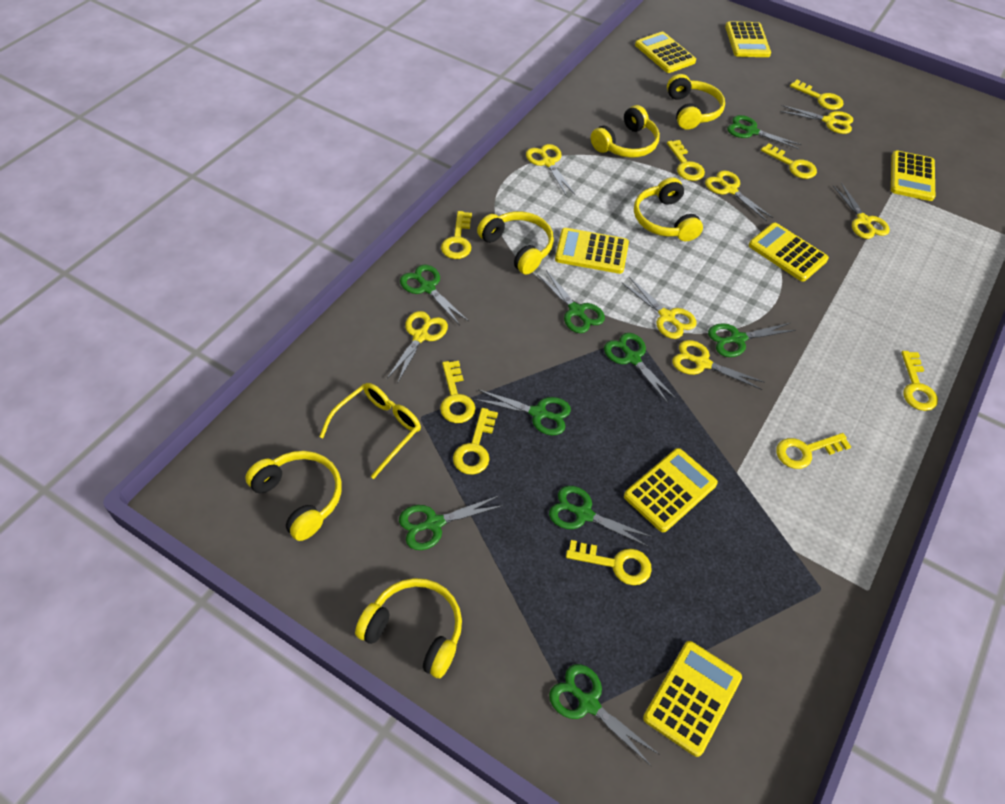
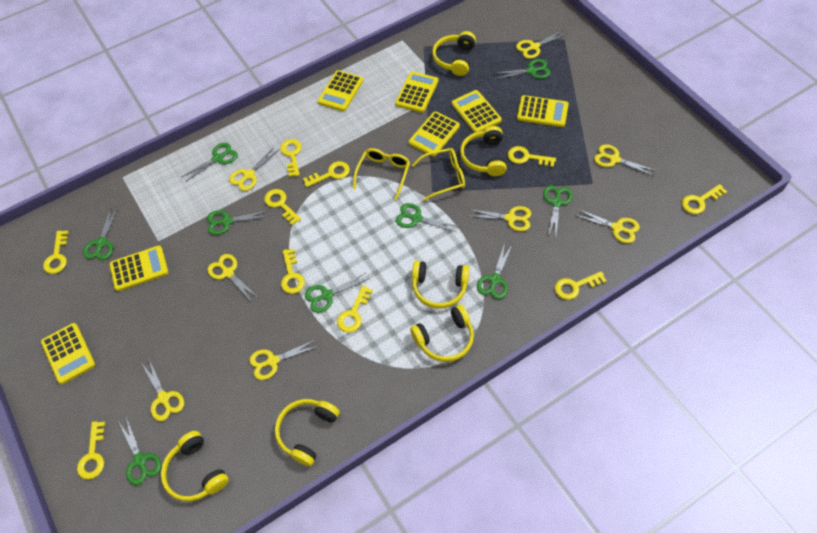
yellow glasses: 1 -> 2
yellow key: 9 -> 10
yellow scissors: 7 -> 8

